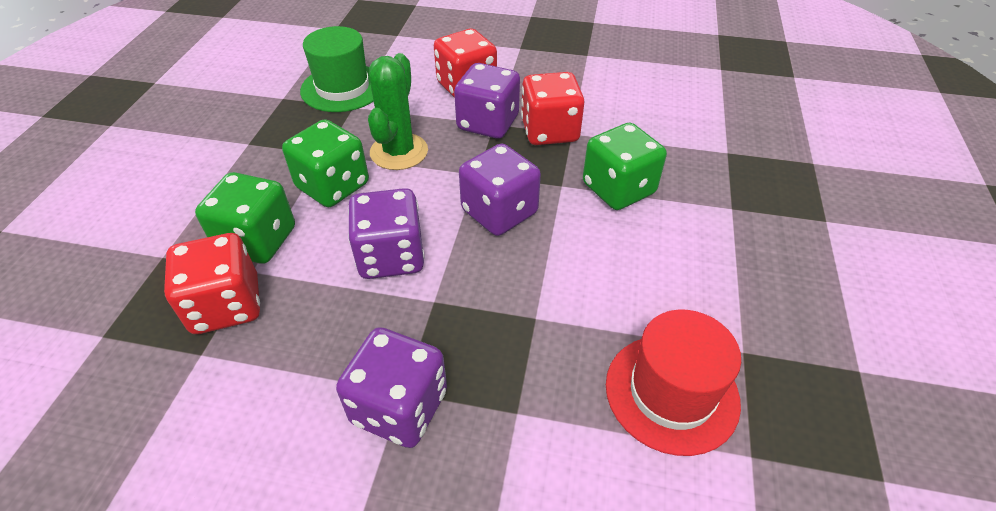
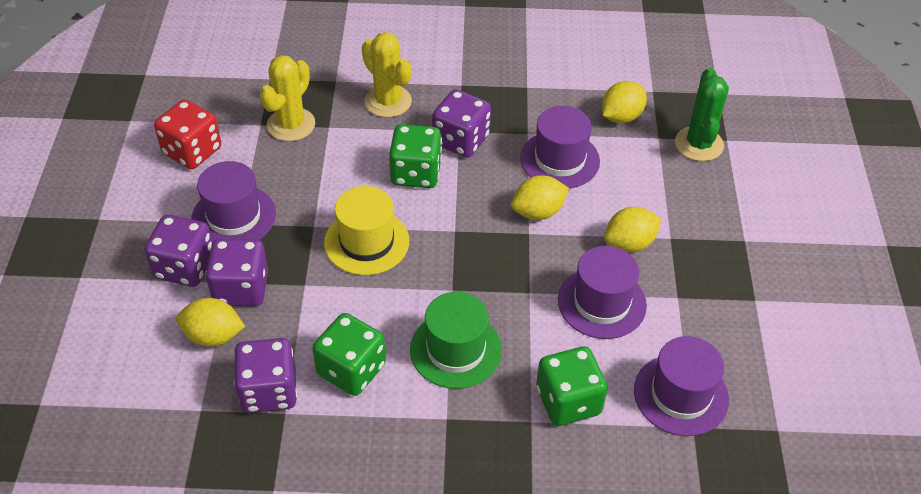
purple hat: 0 -> 4
red dice: 3 -> 1
red hat: 1 -> 0
yellow cactus: 0 -> 2
yellow hat: 0 -> 1
yellow lemon: 0 -> 4

